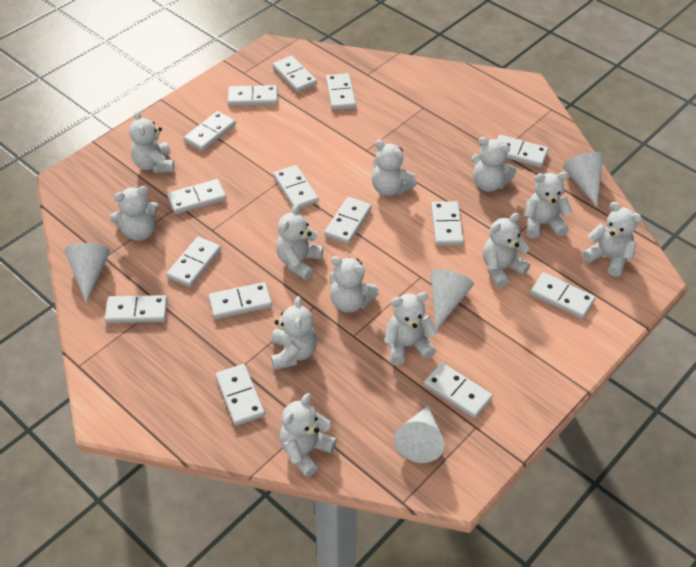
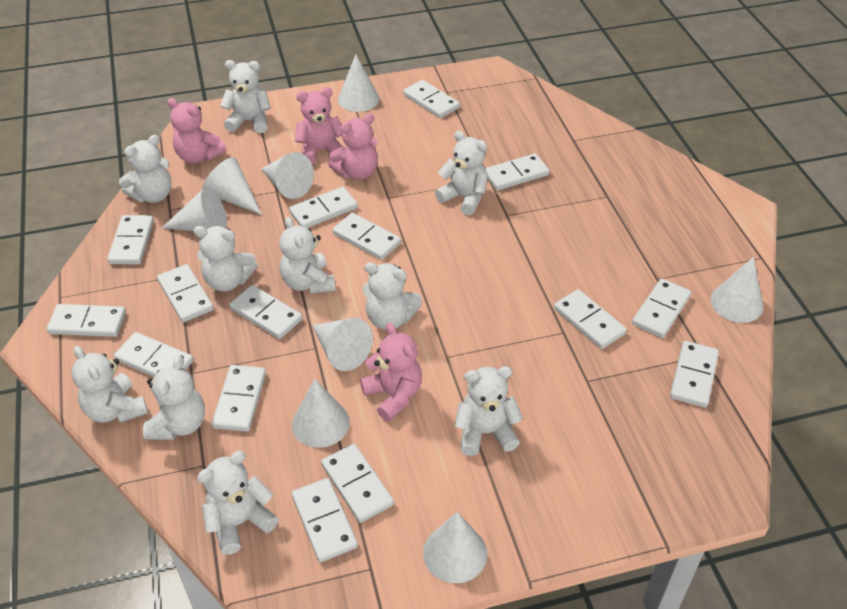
pink teddy bear: 0 -> 4
white cone: 4 -> 8
white teddy bear: 12 -> 10

